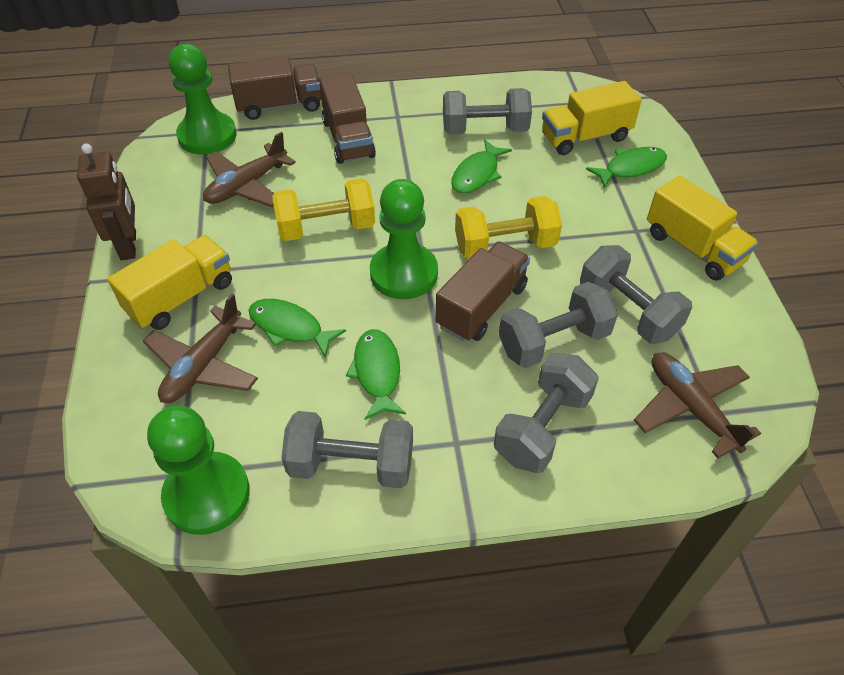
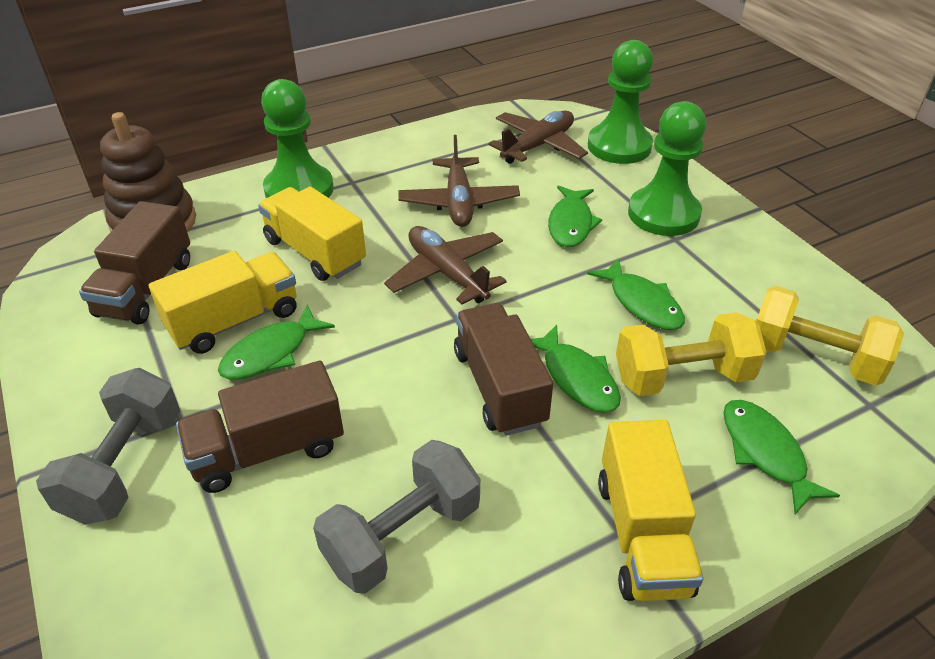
brown robot: 1 -> 0
brown stacking toy: 0 -> 1
green fish: 4 -> 5
grey dumbbell: 5 -> 2

